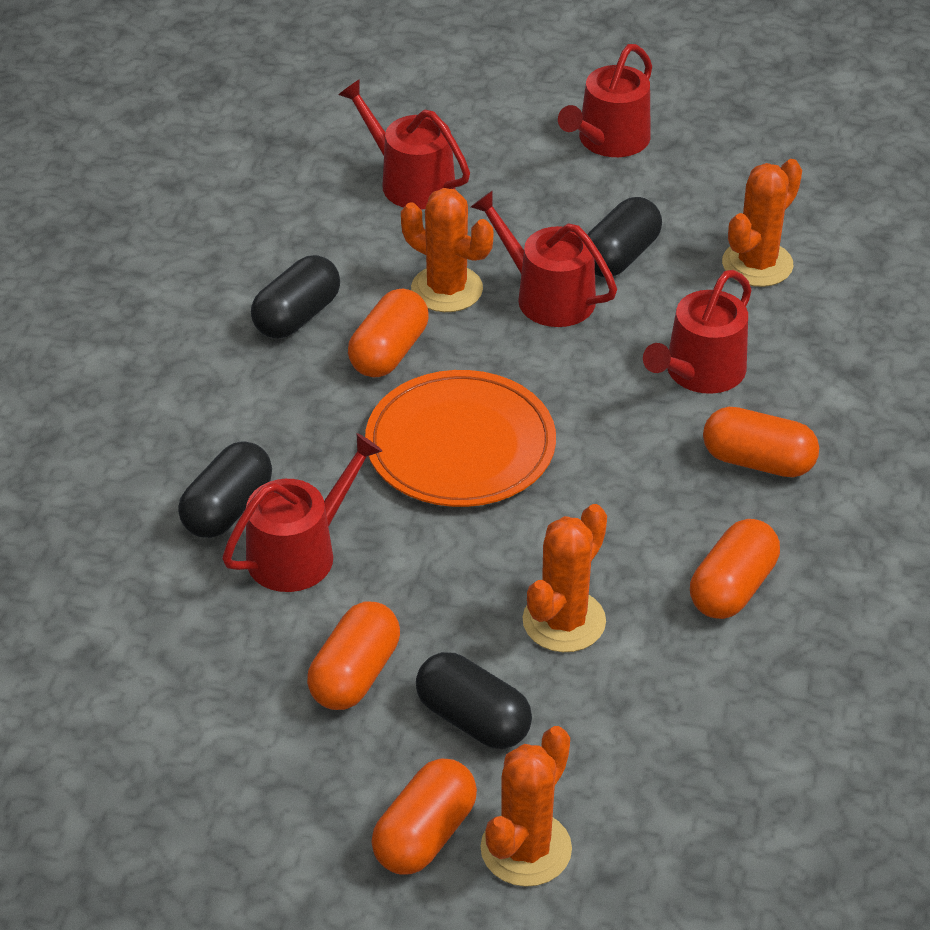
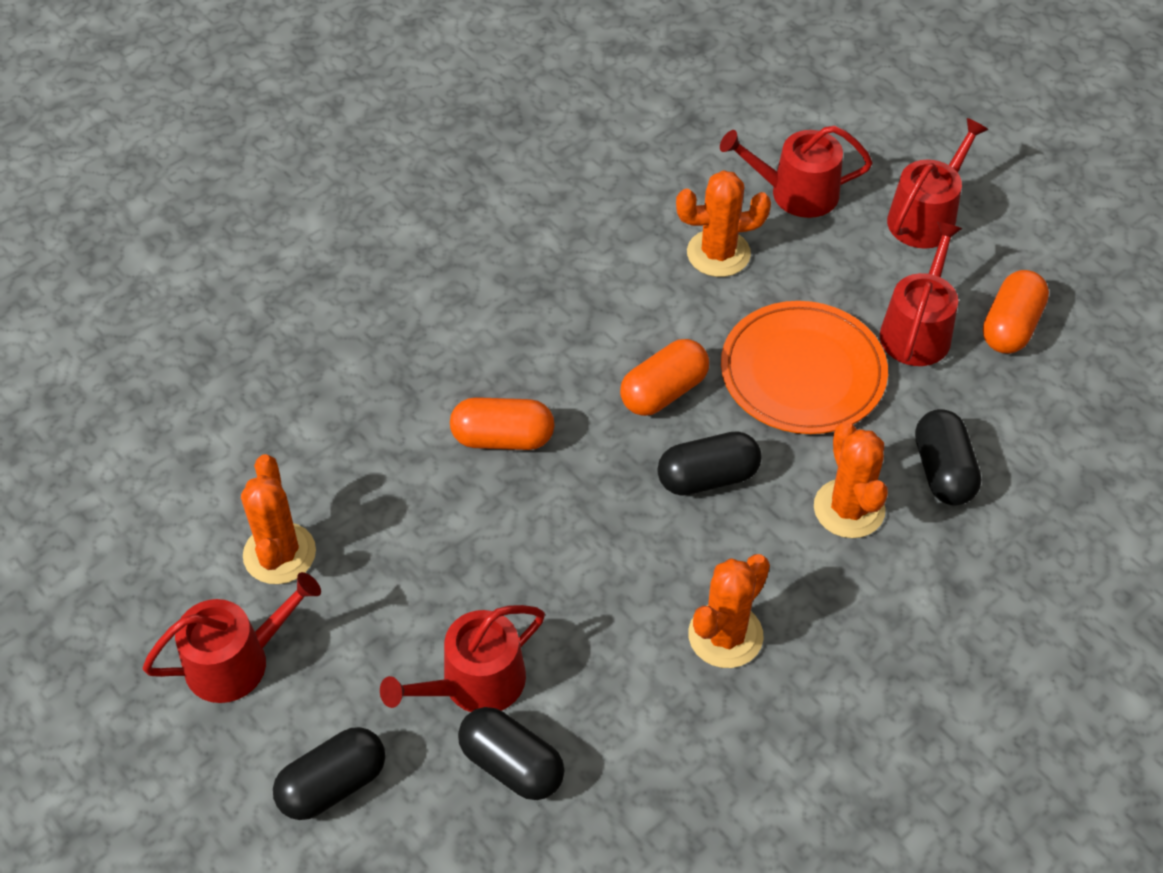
orange capsule: 5 -> 3

